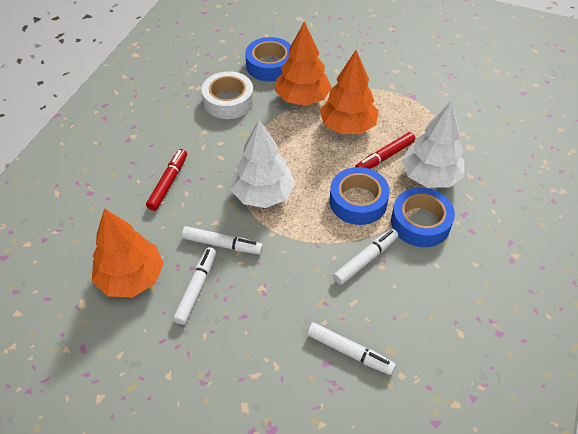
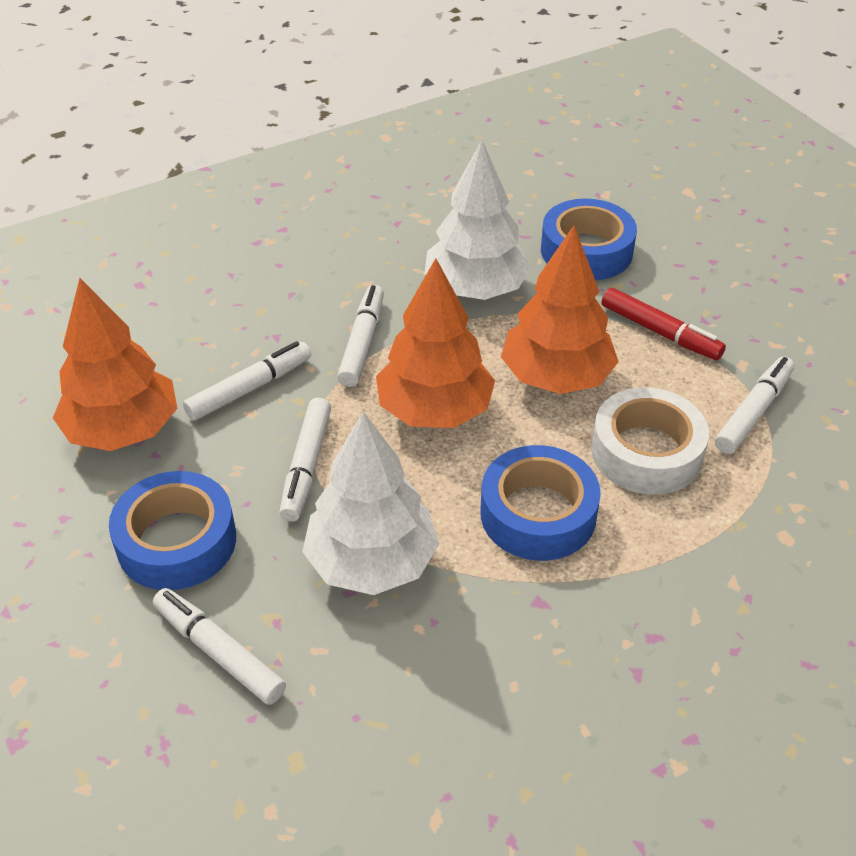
red marker: 2 -> 1
white marker: 4 -> 5

